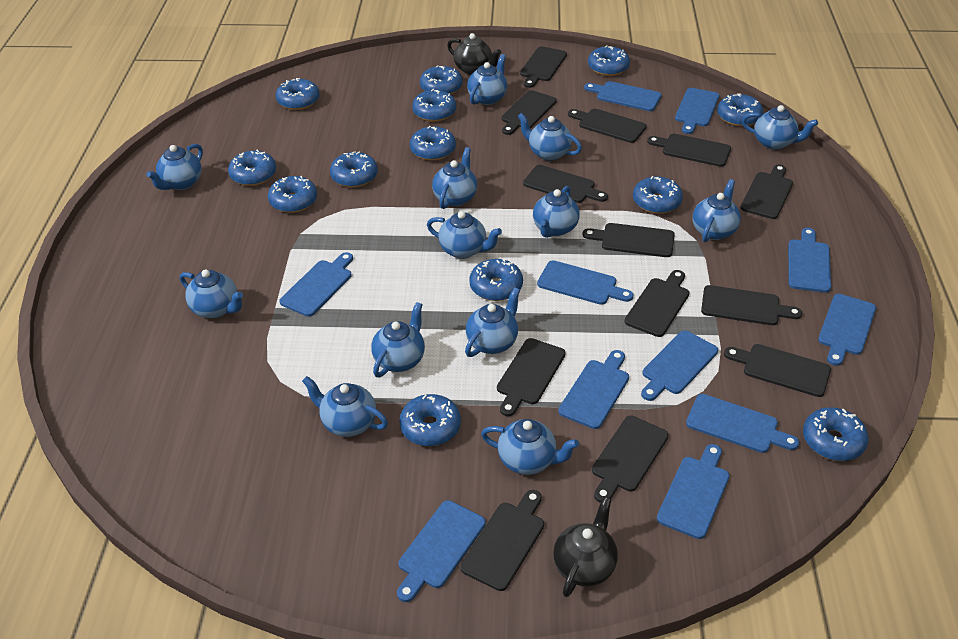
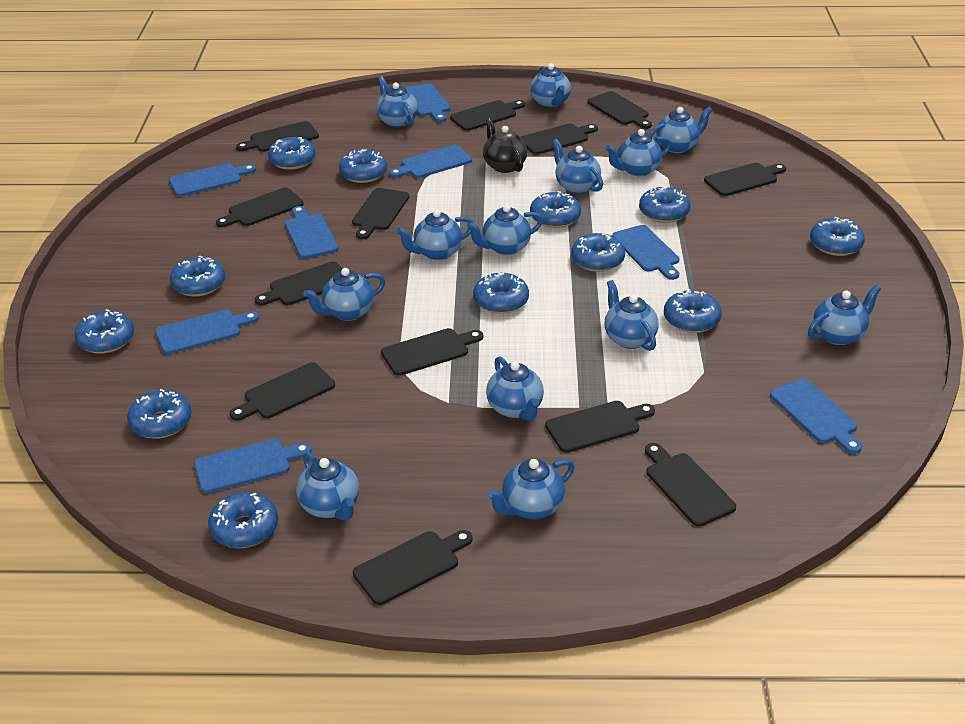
black teapot: 2 -> 1
blue cutting board: 11 -> 8
blue donut: 13 -> 12

